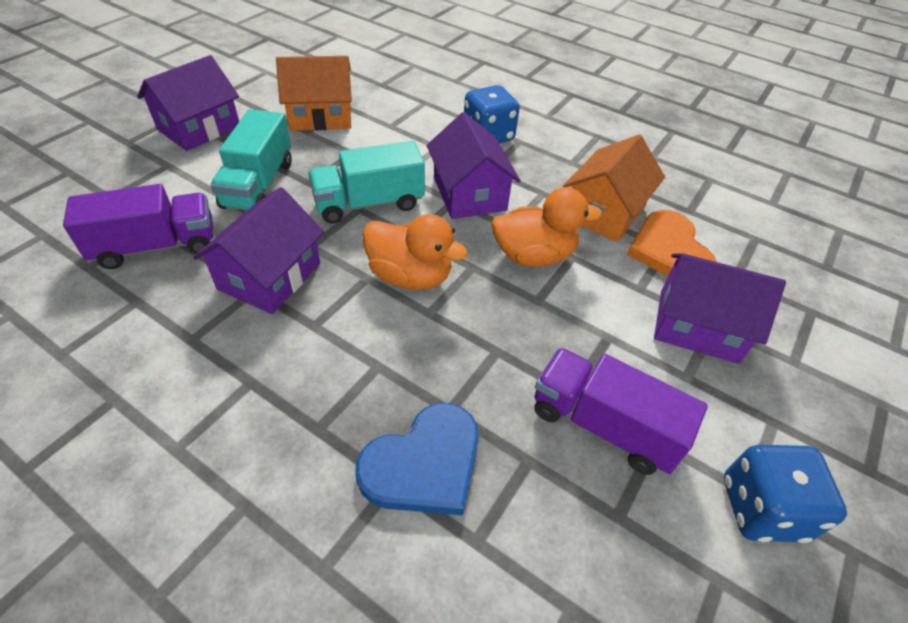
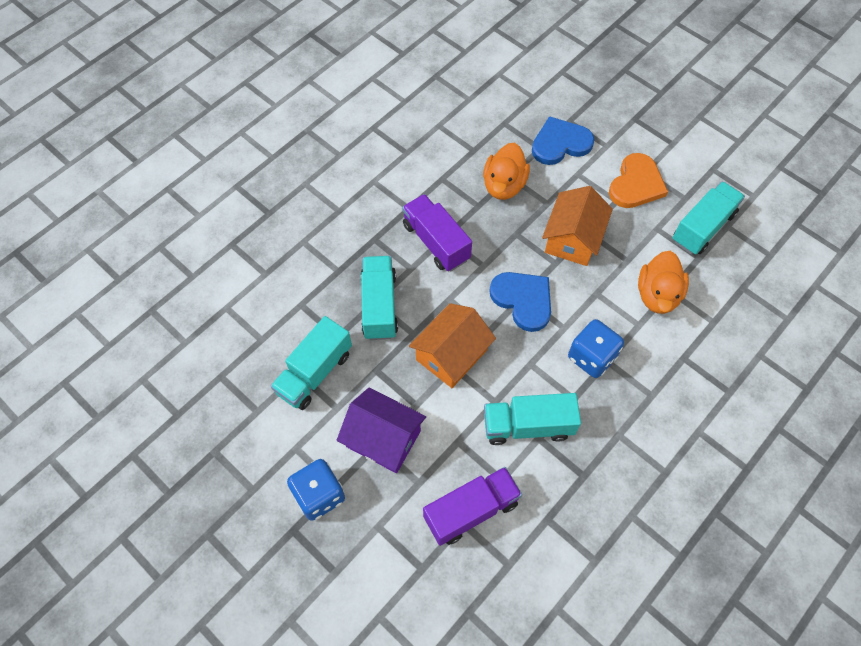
blue heart: 1 -> 2
purple house: 4 -> 1
turquoise truck: 2 -> 4

